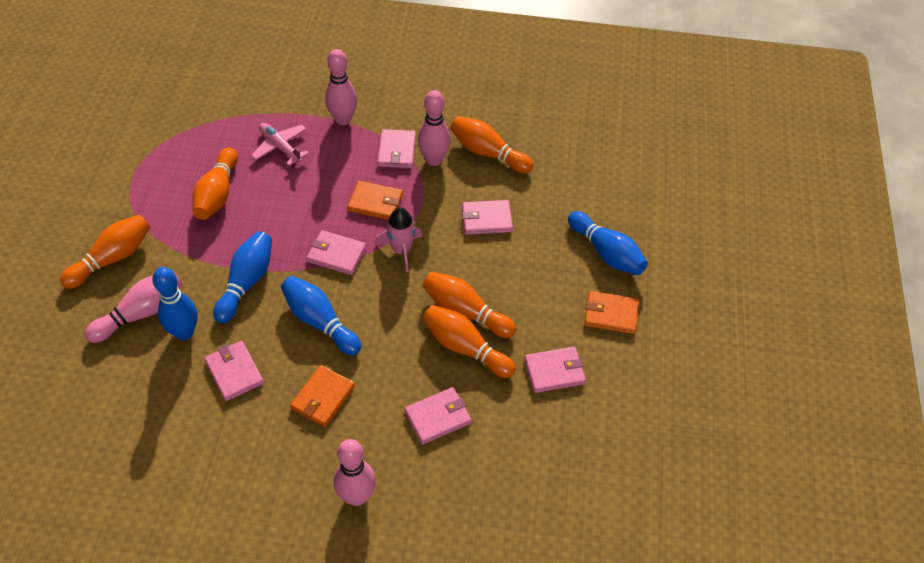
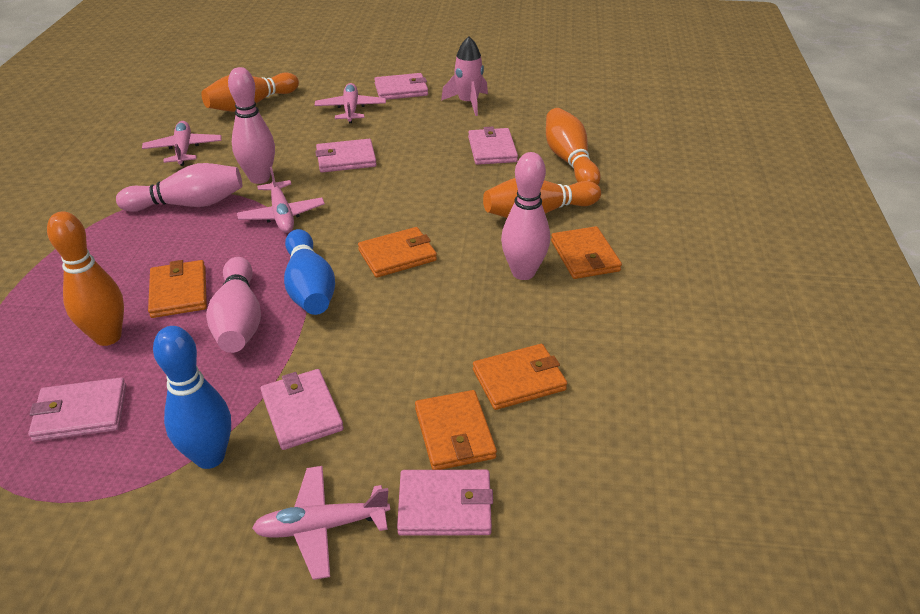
blue bowling pin: 4 -> 2
orange bowling pin: 5 -> 4
orange wallet: 3 -> 5
pink plane: 1 -> 4

